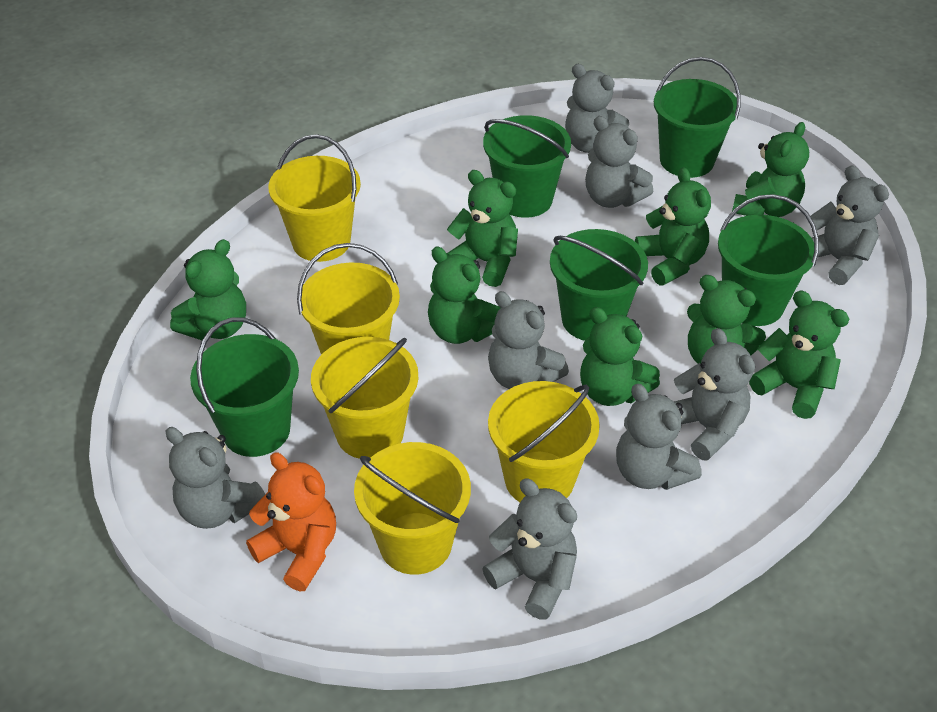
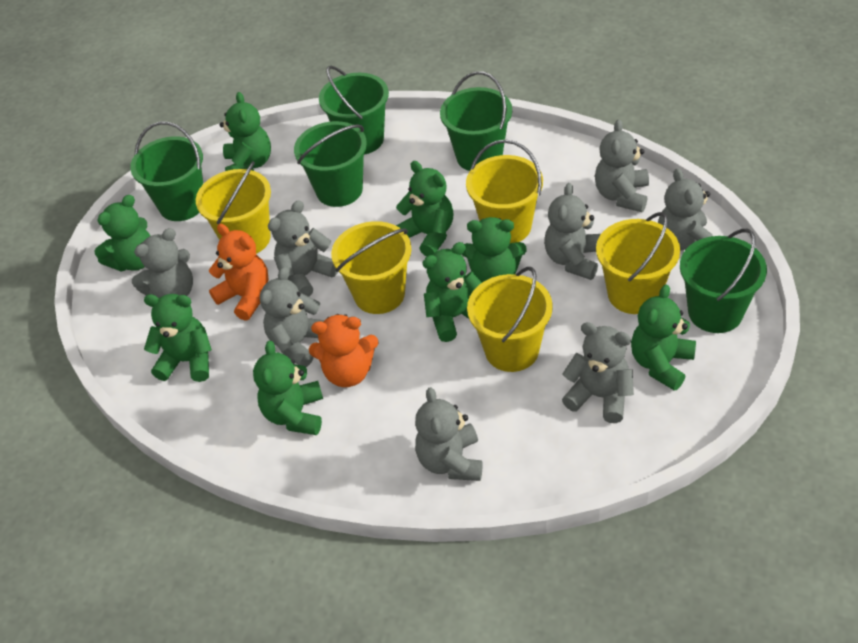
orange teddy bear: 1 -> 2

